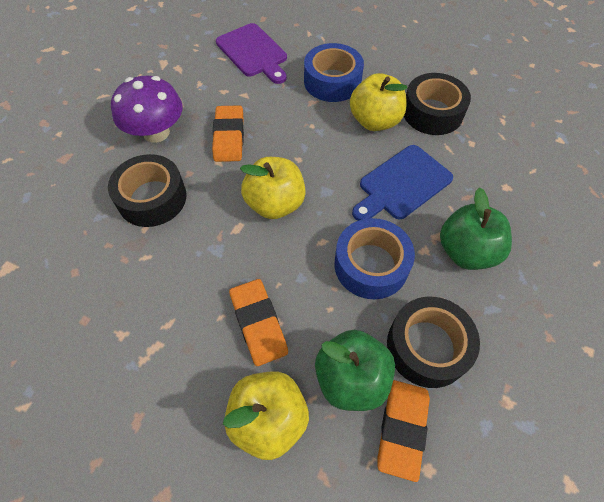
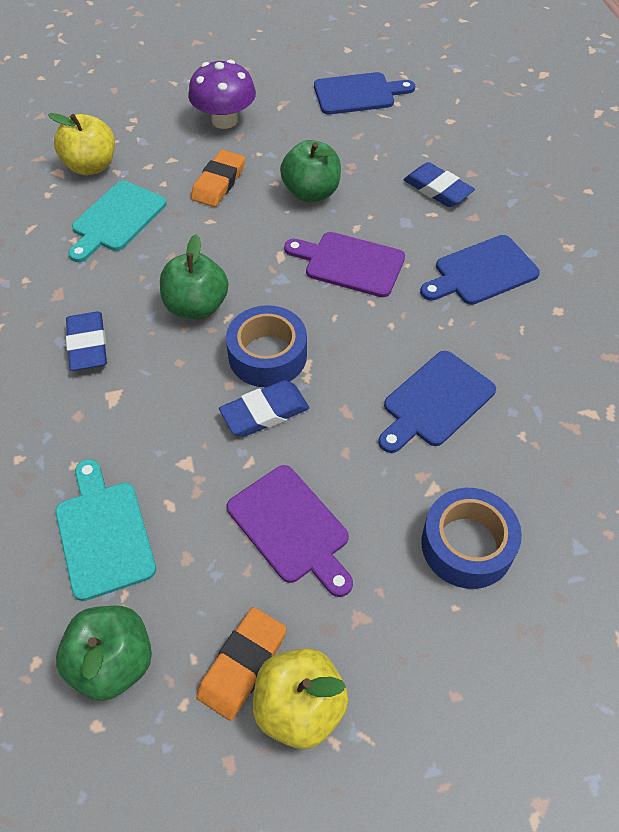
black tape: 3 -> 0
blue cutting board: 1 -> 3
blue eraser: 0 -> 3
green apple: 2 -> 3
orange eraser: 3 -> 2
purple cutting board: 1 -> 2
turquoise cutting board: 0 -> 2
yellow apple: 3 -> 2

